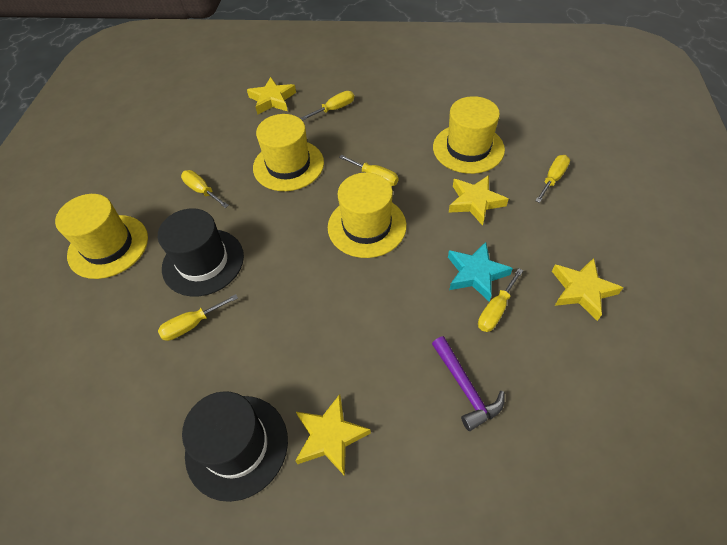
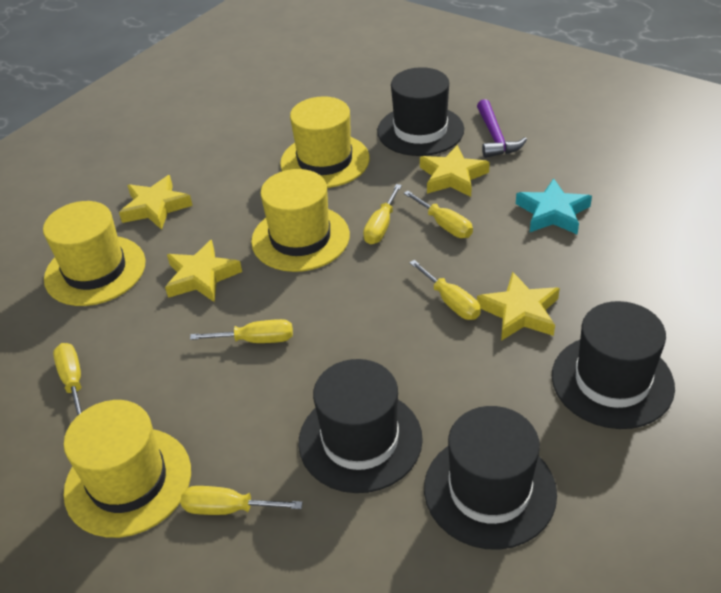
black hat: 2 -> 4

